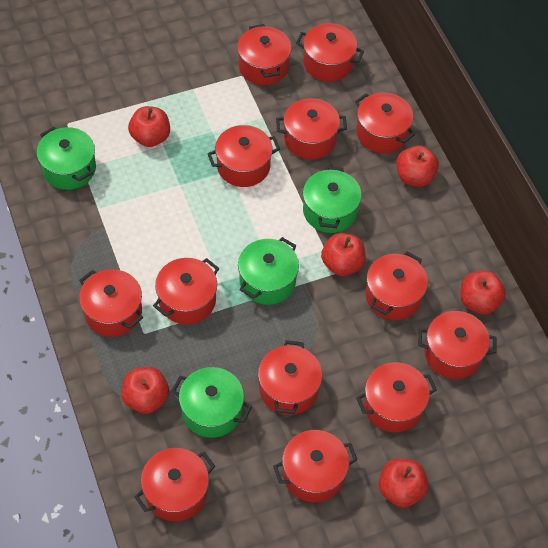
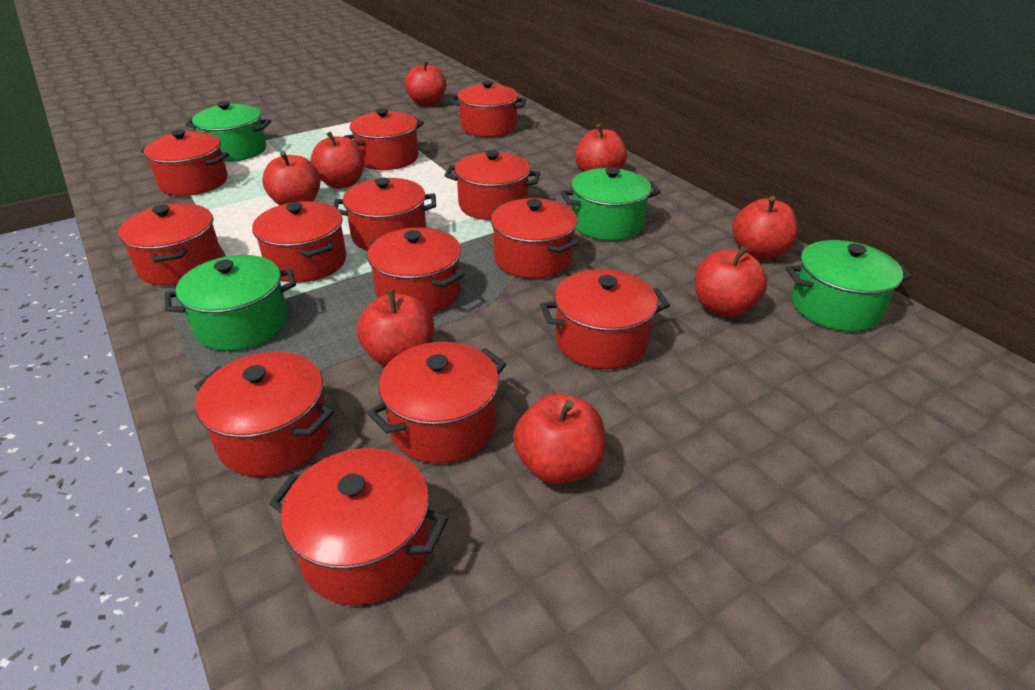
red apple: 6 -> 8

